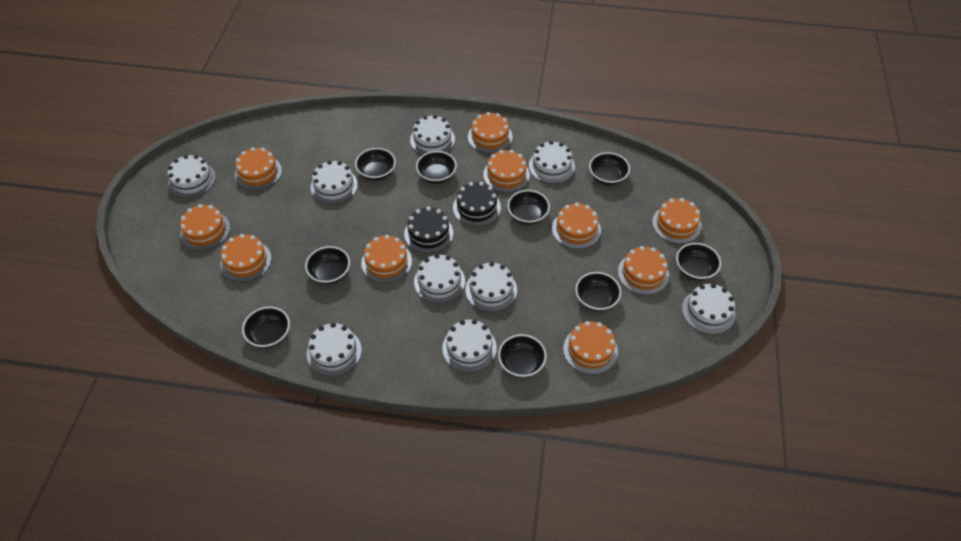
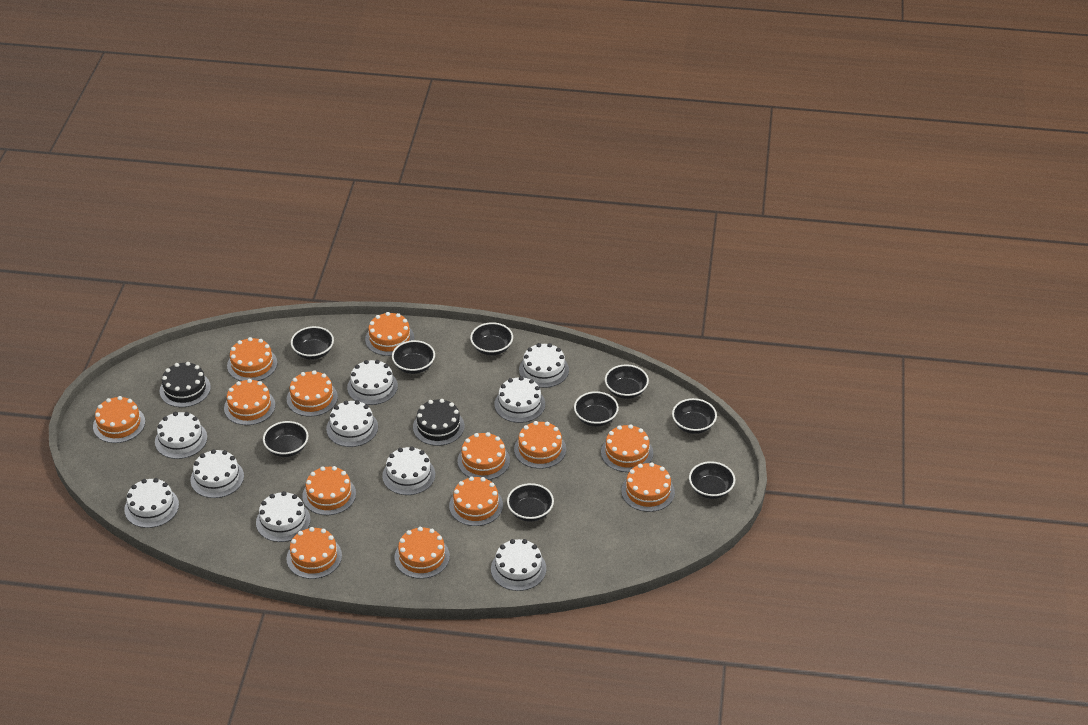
orange cake: 10 -> 13
white cake: 9 -> 10

